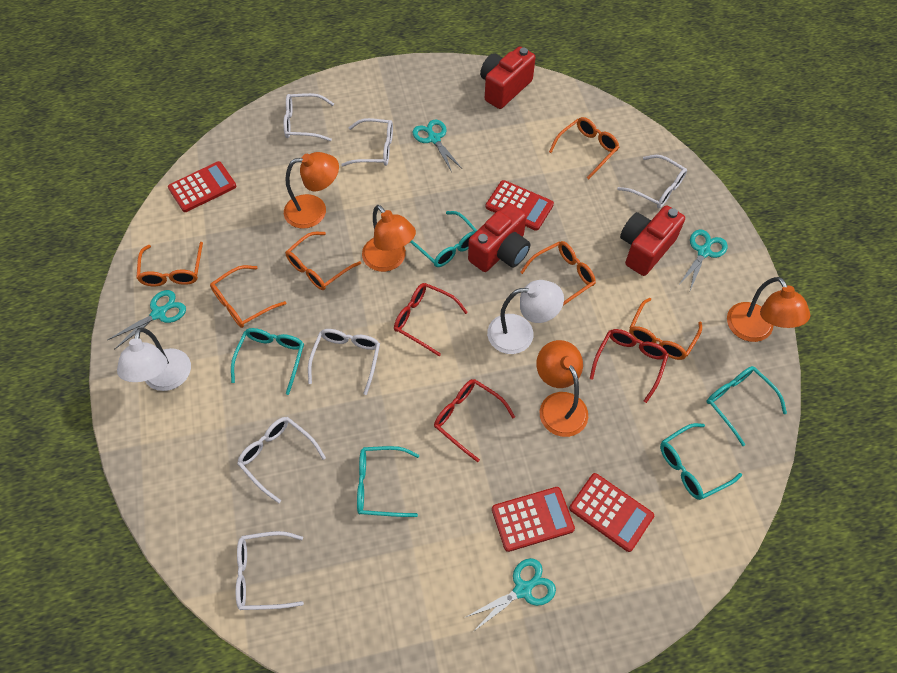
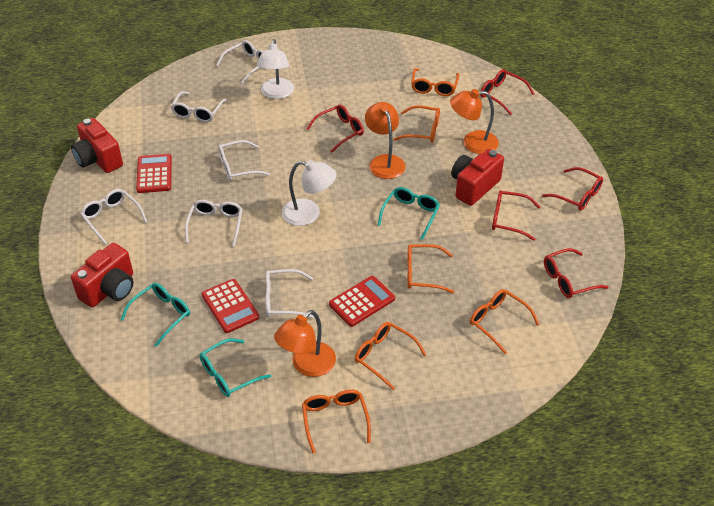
orange lamp: 4 -> 3
red calculator: 4 -> 3
red glasses: 3 -> 5
turquoise glasses: 5 -> 3
turquoise scissors: 4 -> 0

